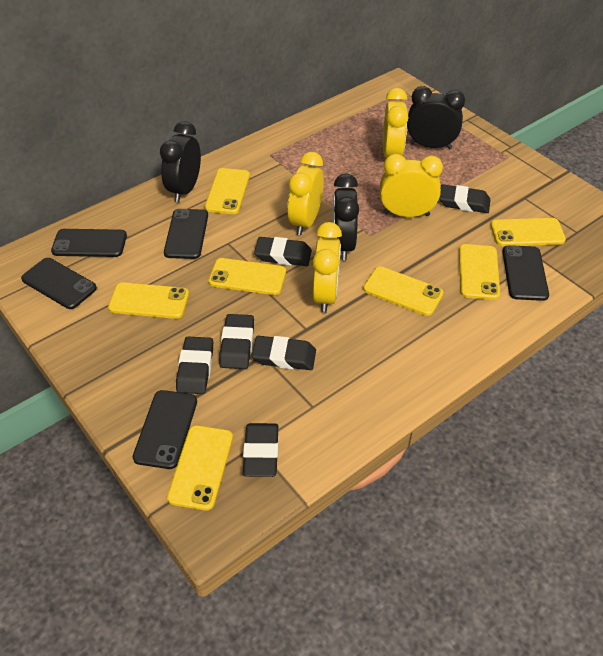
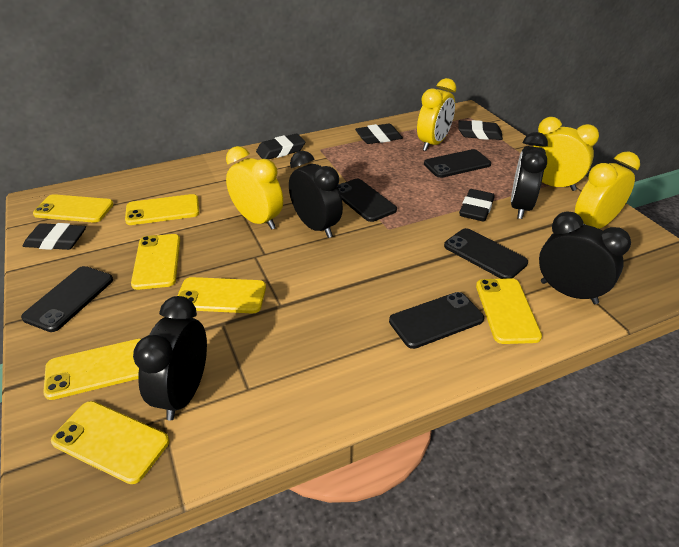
black clock: 3 -> 4
black eraser: 6 -> 5

